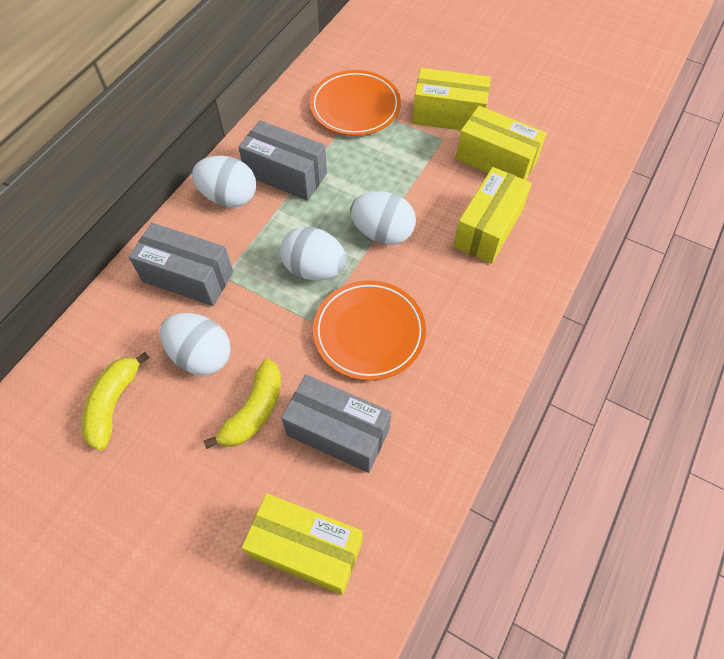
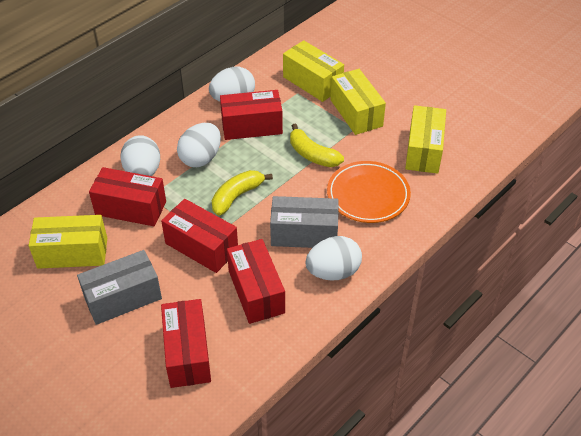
grey box: 3 -> 2
orange plate: 2 -> 1
red box: 0 -> 5

